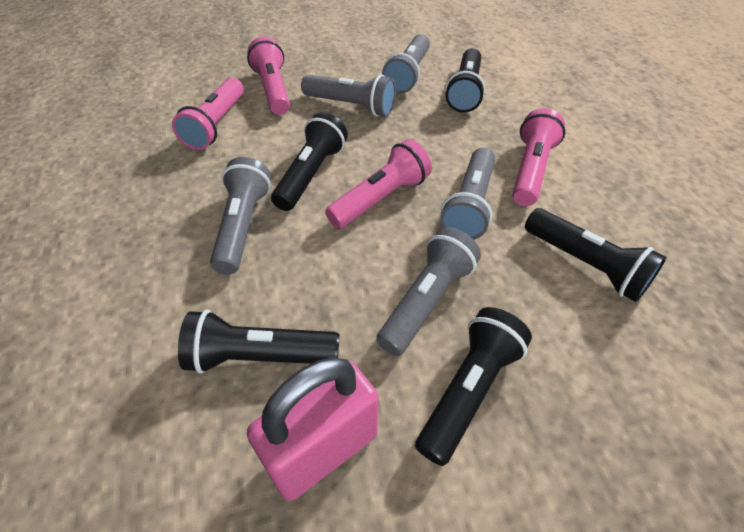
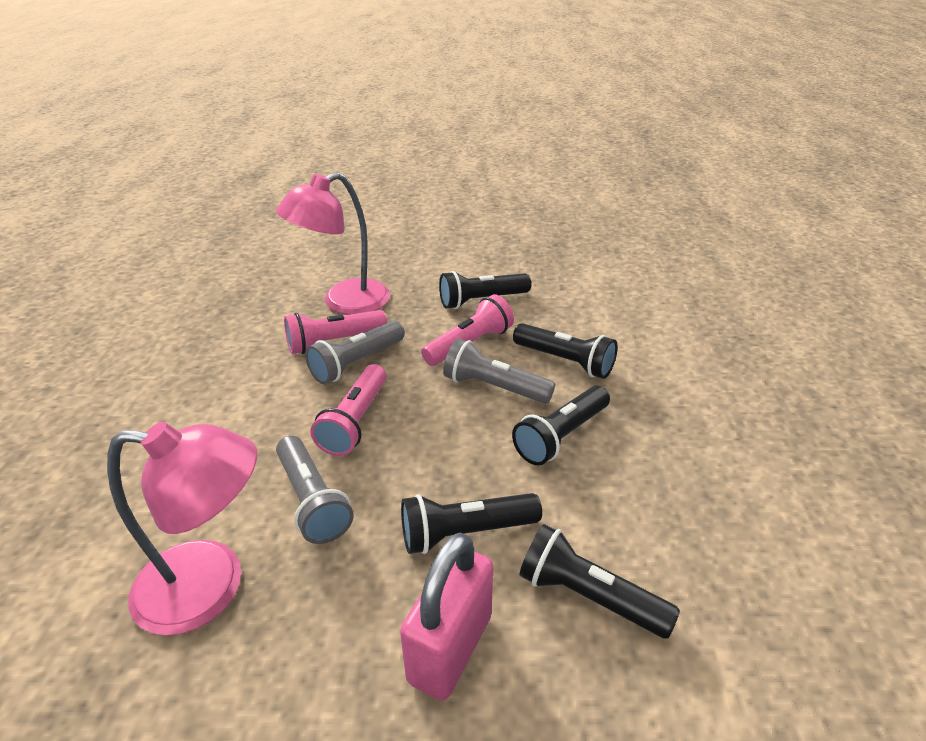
grey flashlight: 5 -> 3
pink flashlight: 4 -> 3
pink lamp: 0 -> 2

